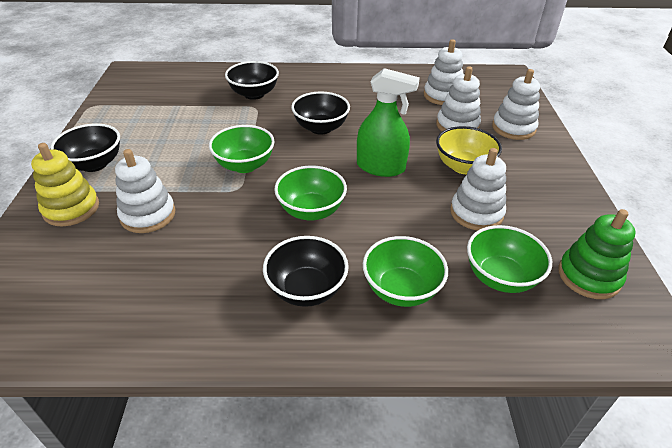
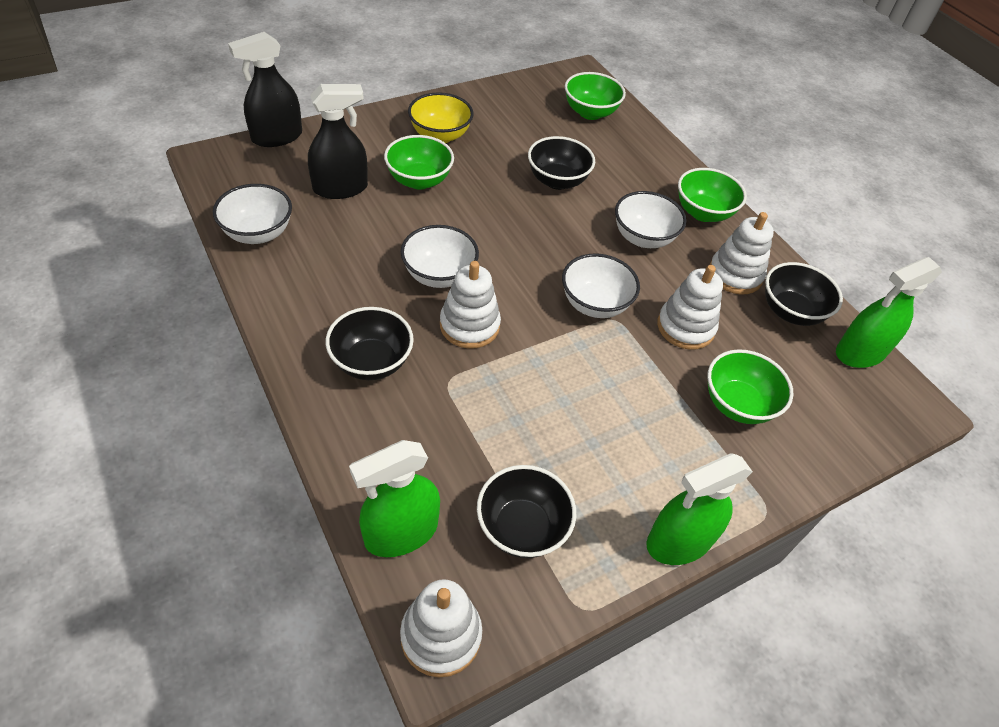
black spray bottle: 0 -> 2
green spray bottle: 1 -> 3
green stacking toy: 1 -> 0
white bowl: 0 -> 4
white stacking toy: 5 -> 4
yellow stacking toy: 1 -> 0

